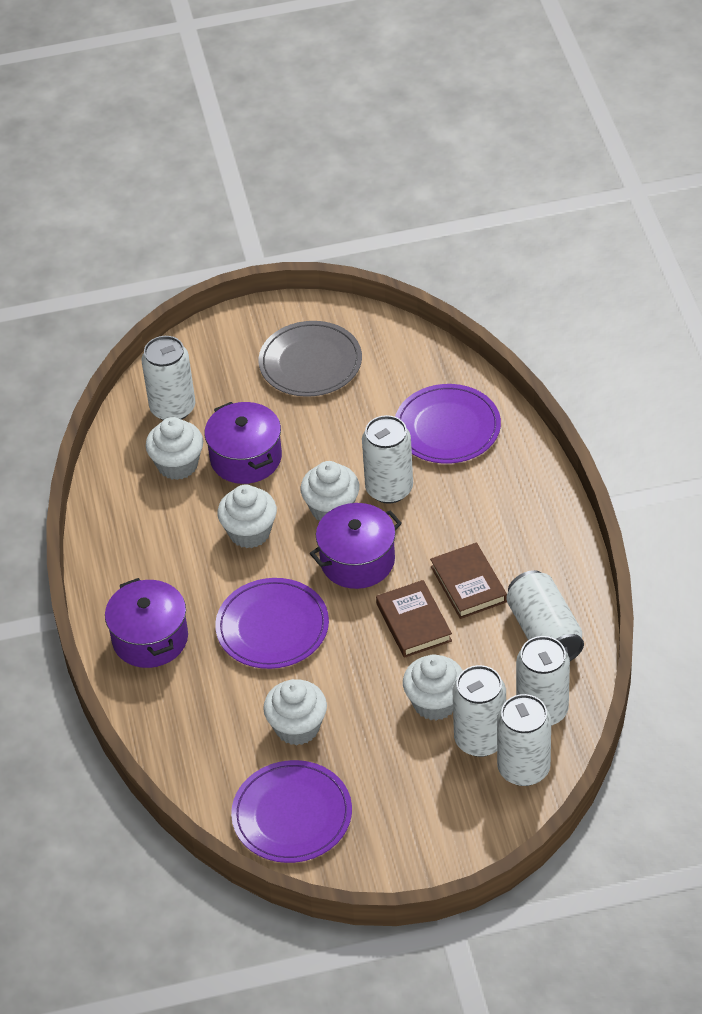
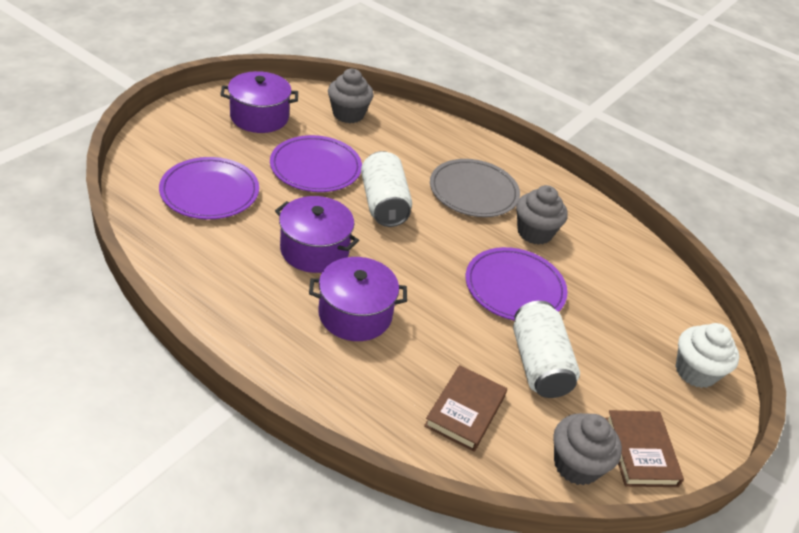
grey cupcake: 0 -> 3
white can: 6 -> 2
white cupcake: 5 -> 1

